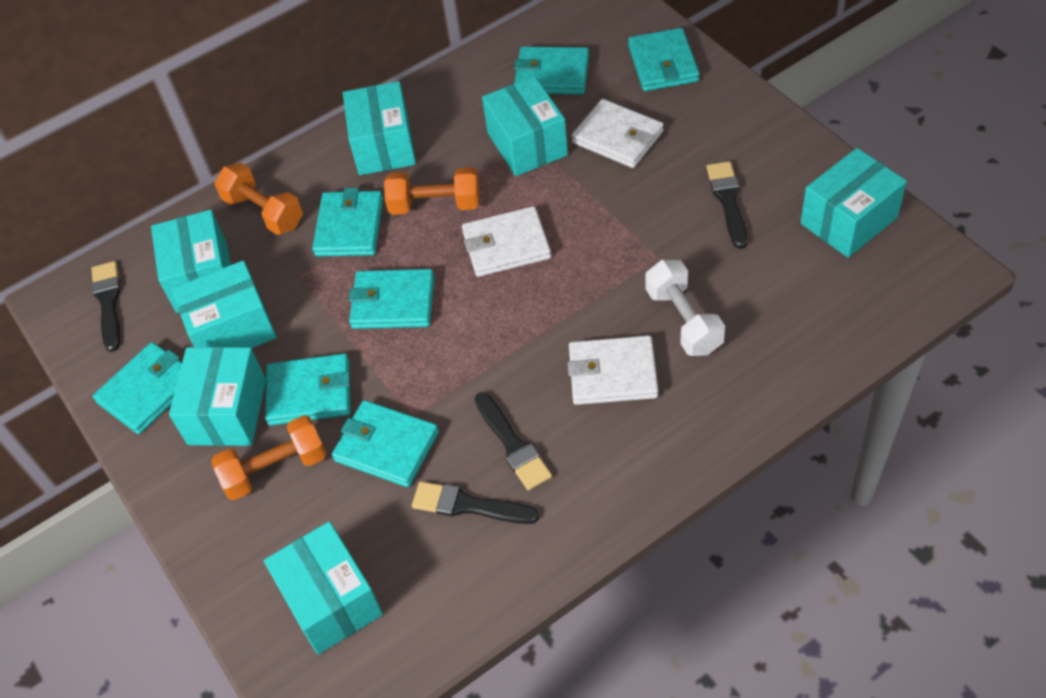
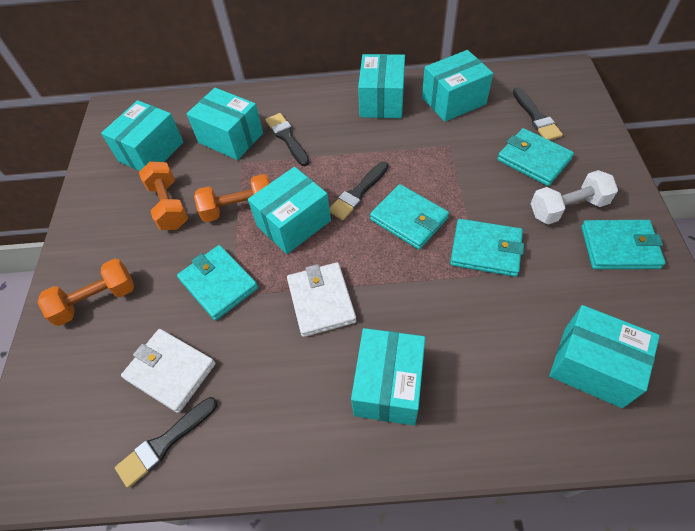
turquoise wallet: 7 -> 5
white wallet: 3 -> 2

